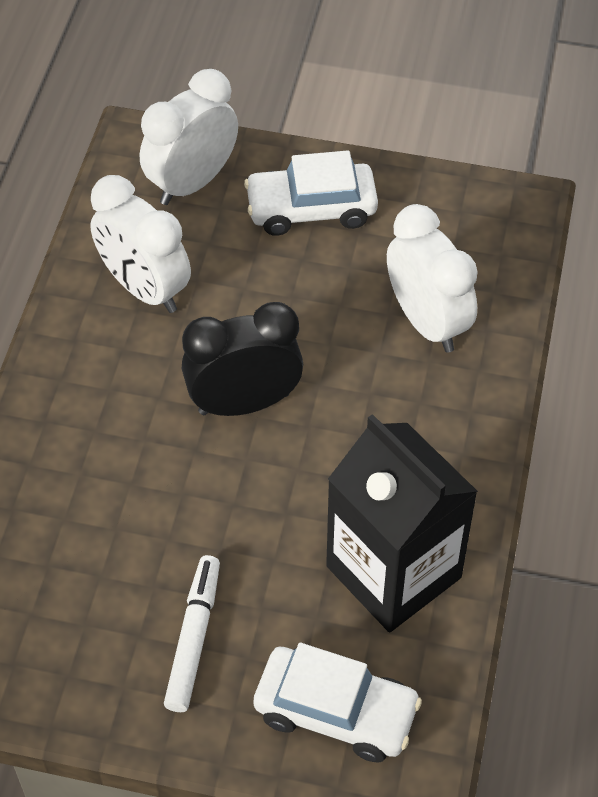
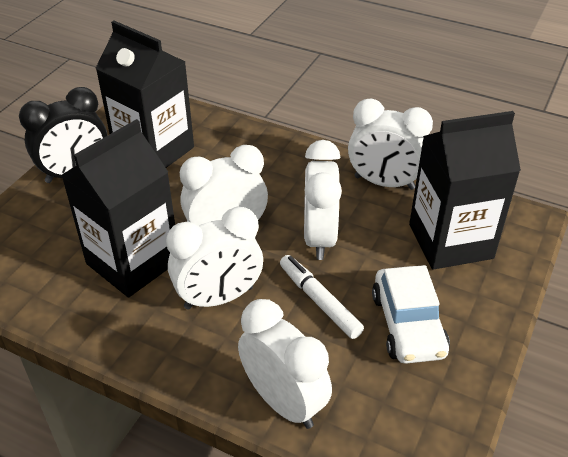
black carton: 1 -> 3
white car: 2 -> 1
white clock: 3 -> 5

